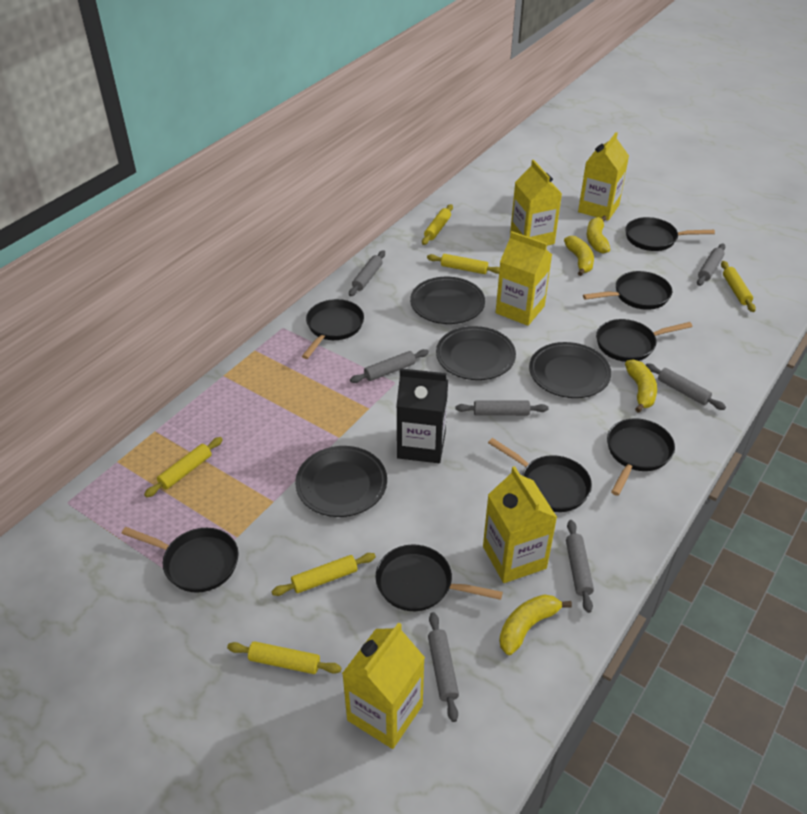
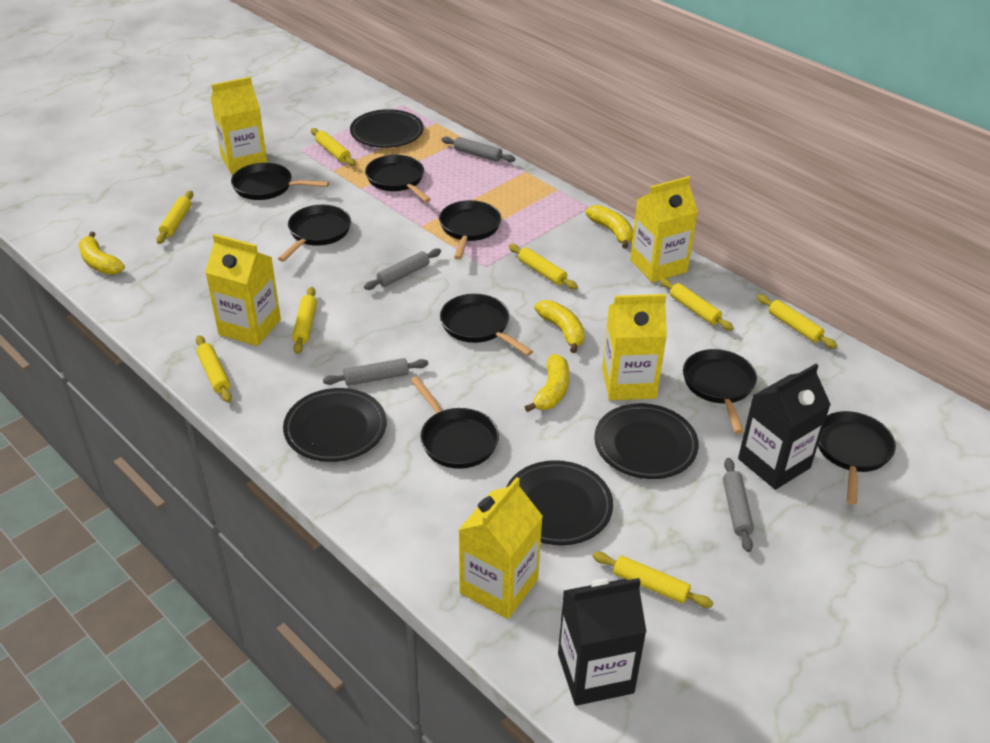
black carton: 1 -> 2
grey rolling pin: 7 -> 4
yellow rolling pin: 6 -> 8

